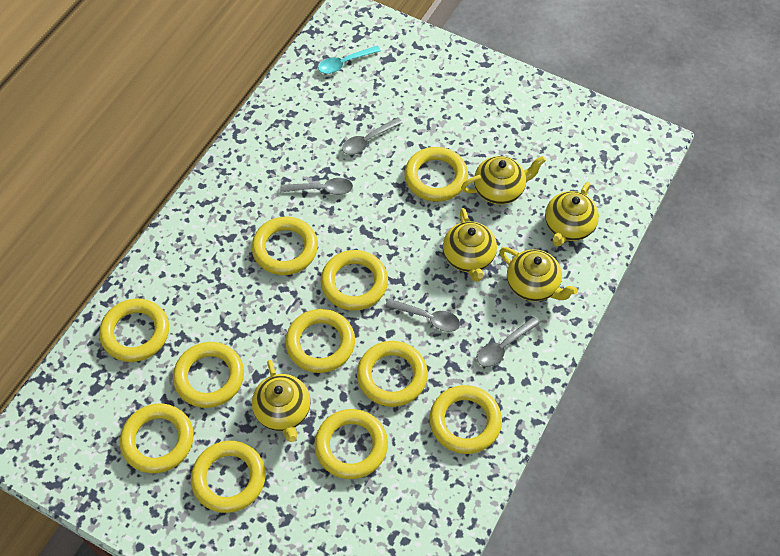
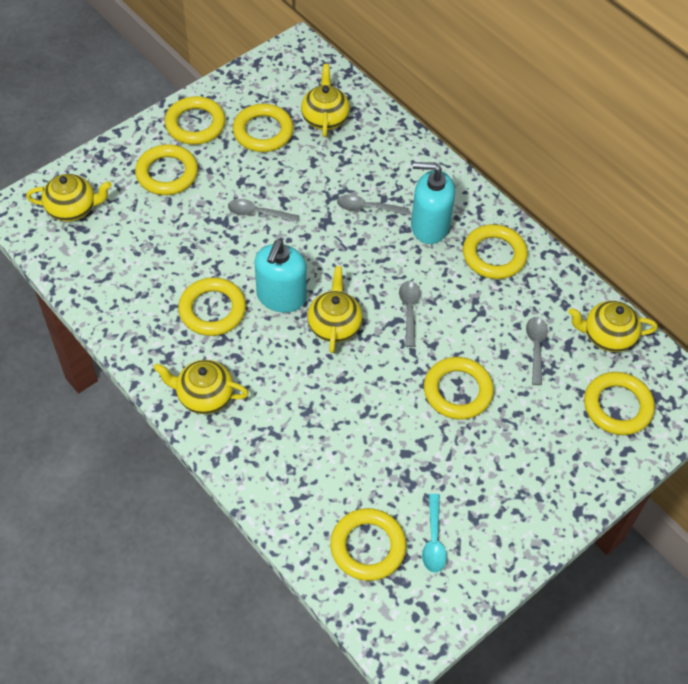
turquoise soap dispenser: 0 -> 2
yellow ring: 11 -> 8

